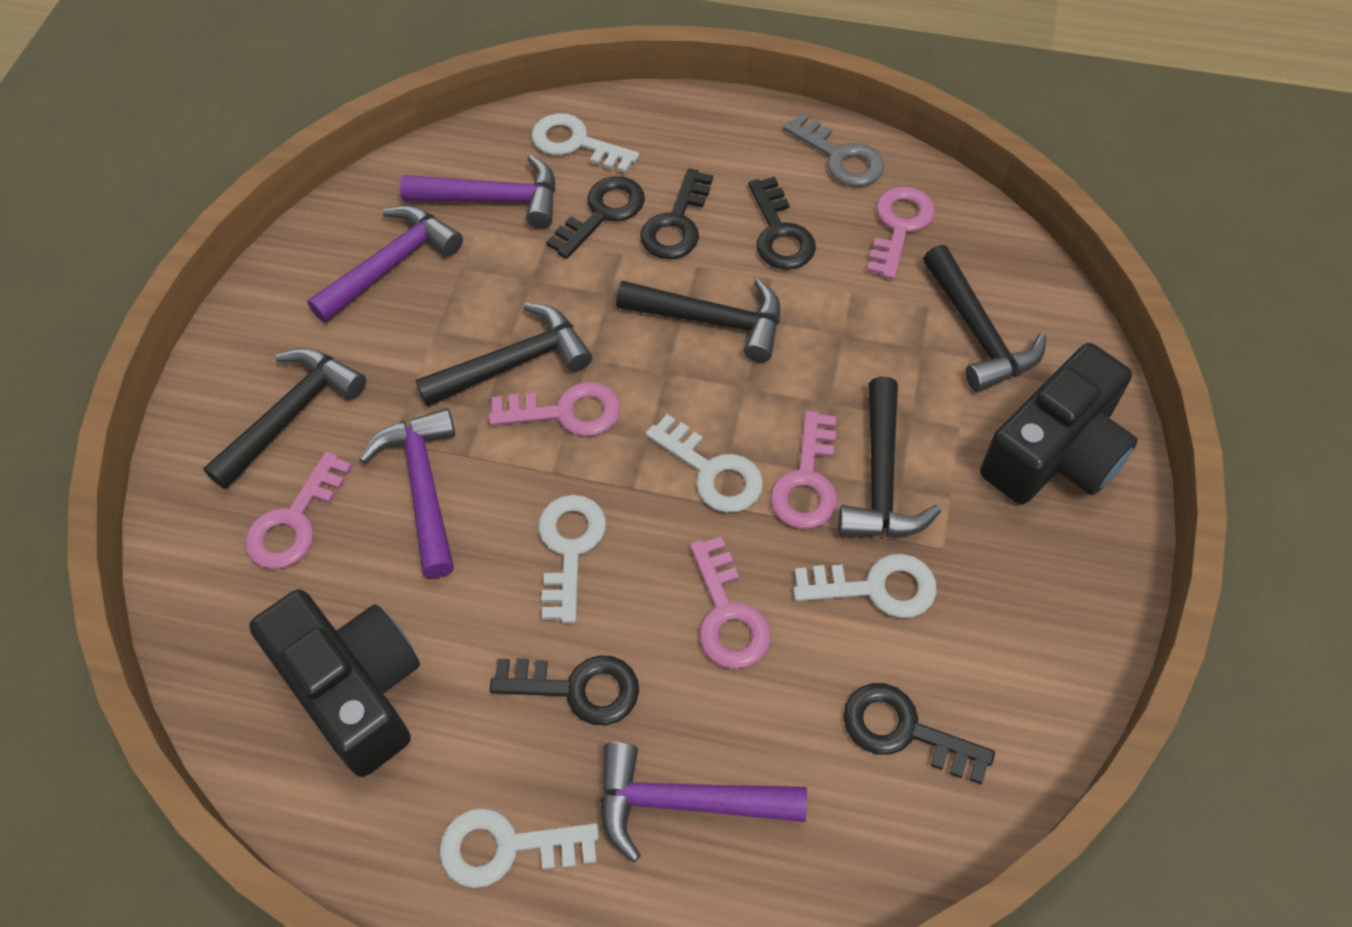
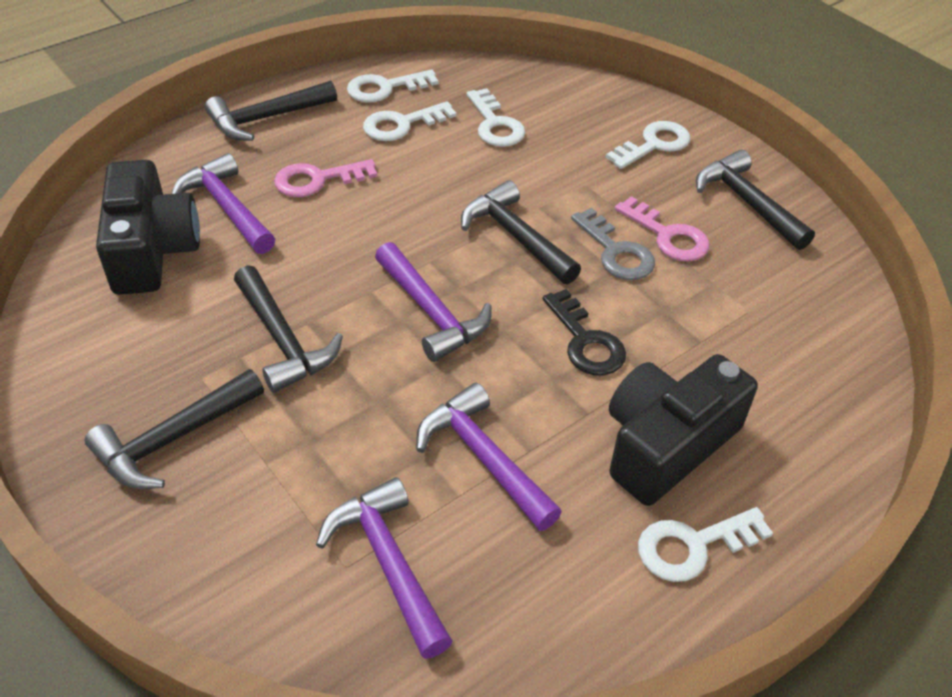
black key: 5 -> 1
pink key: 5 -> 2

